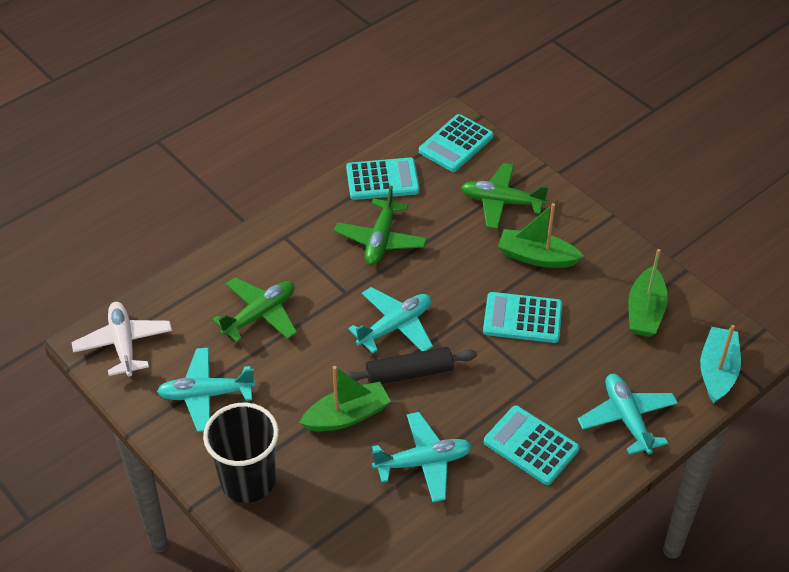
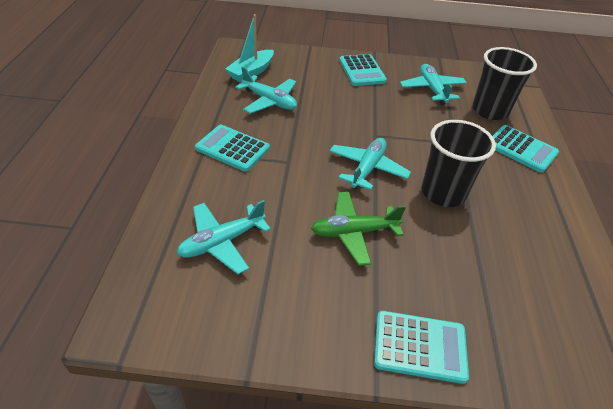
black cup: 1 -> 2
black rolling pin: 1 -> 0
green boat: 3 -> 0
green plane: 3 -> 1
white plane: 1 -> 0

